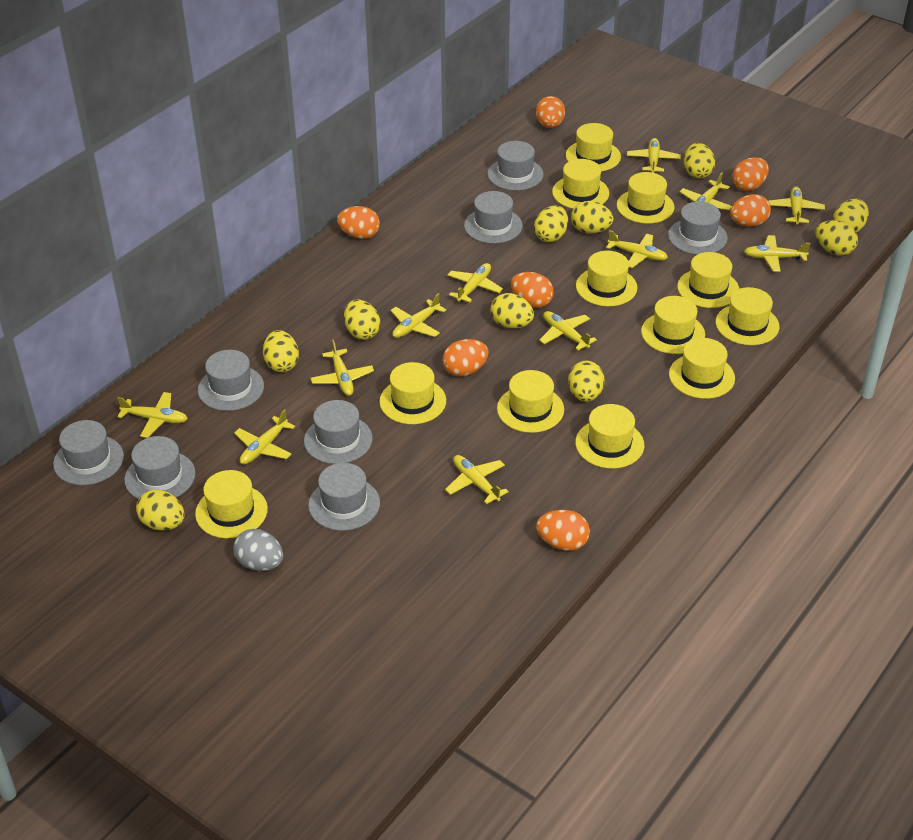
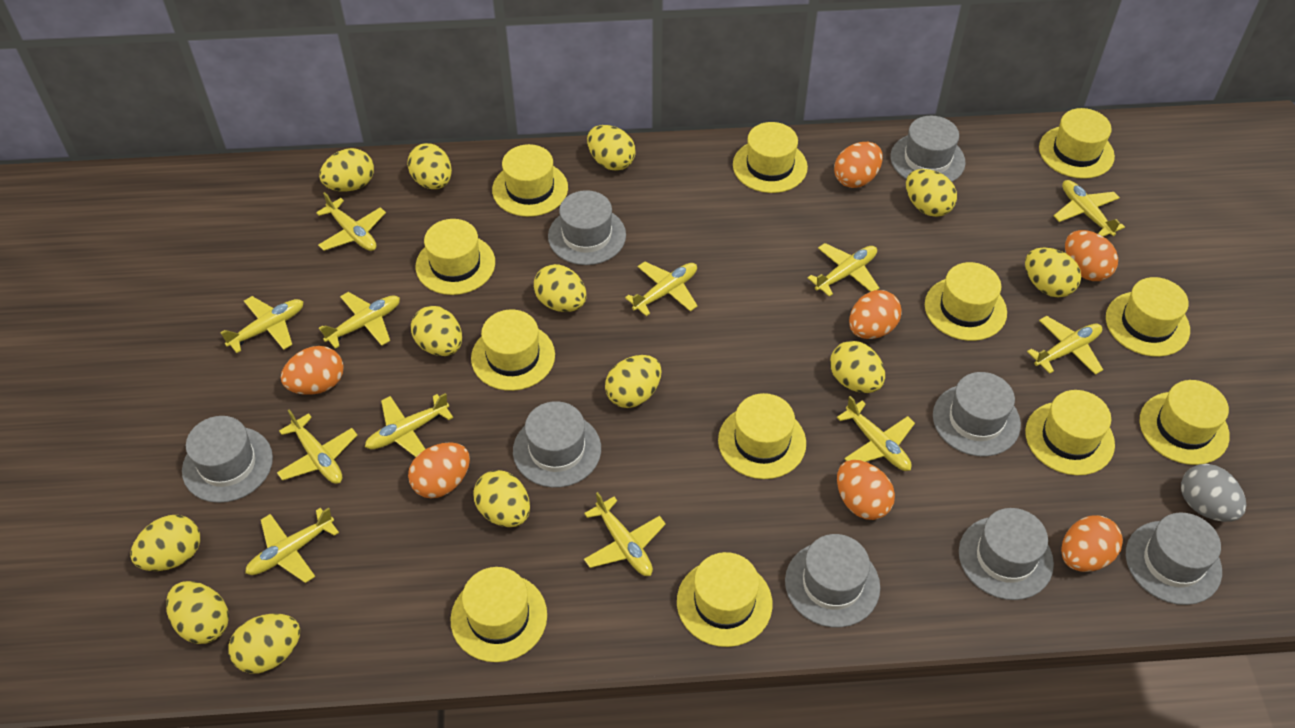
yellow egg: 10 -> 13

